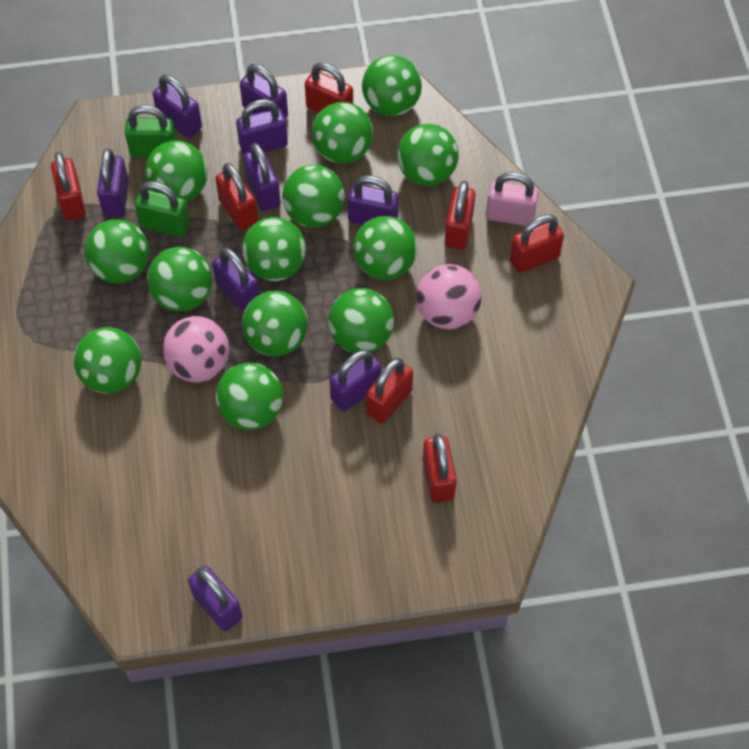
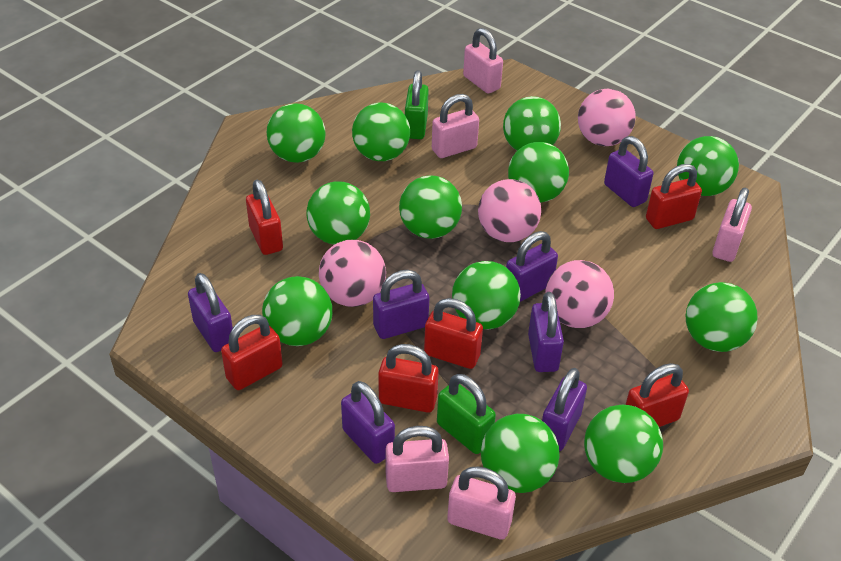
green ball: 13 -> 12
pink ball: 2 -> 4
pink padlock: 1 -> 5
purple padlock: 9 -> 7
red padlock: 7 -> 6

